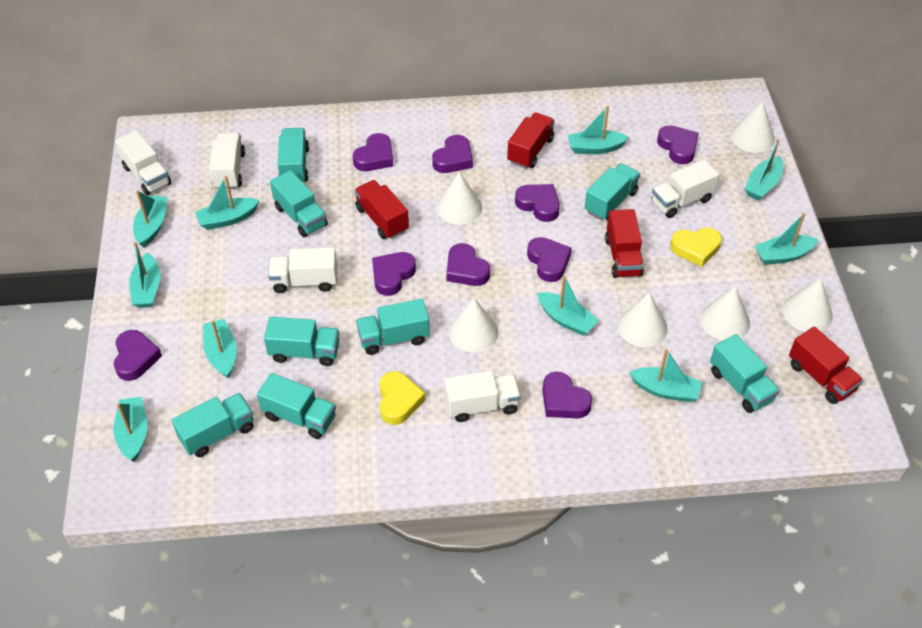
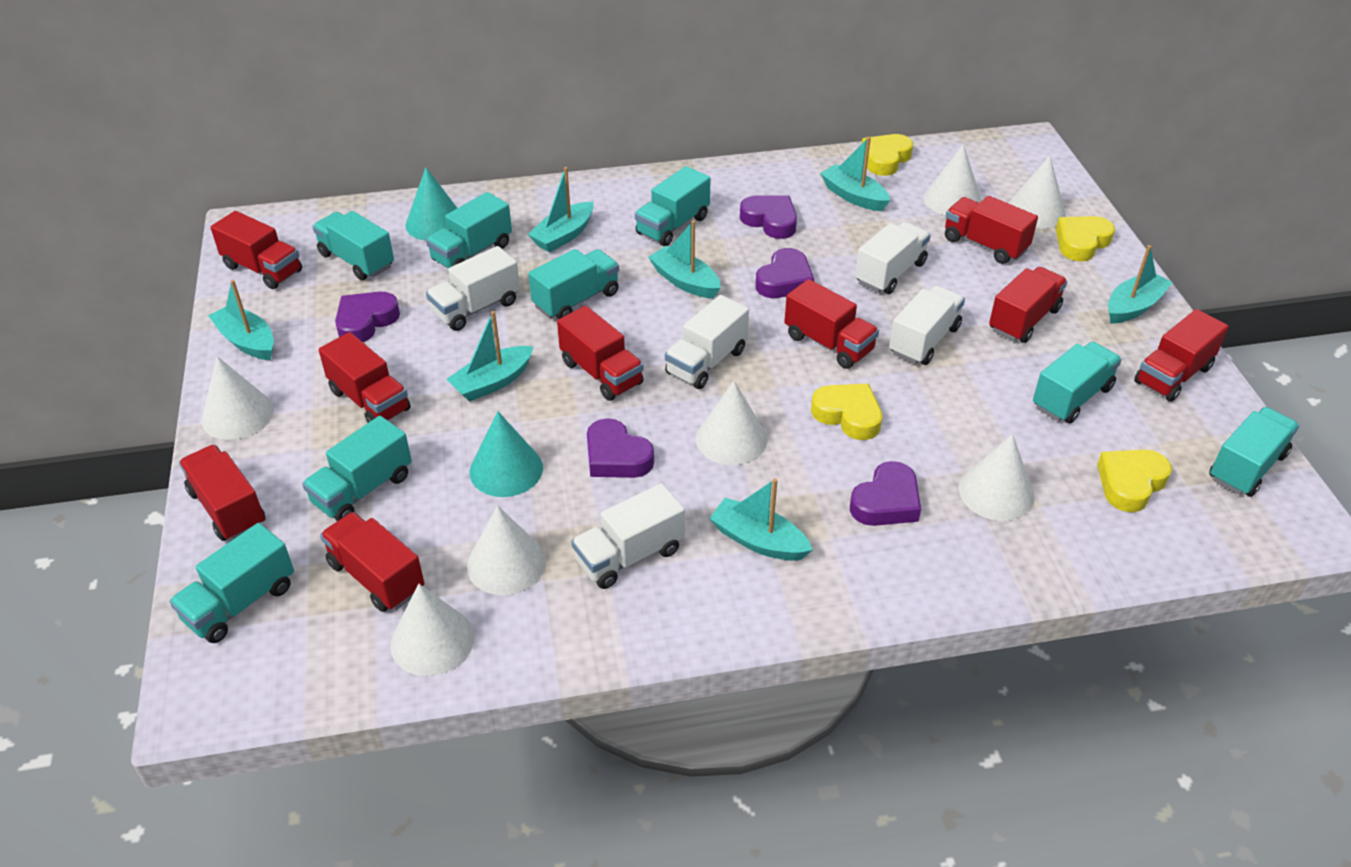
purple heart: 9 -> 5
red truck: 4 -> 9
turquoise boat: 10 -> 7
turquoise cone: 0 -> 2
white cone: 6 -> 7
yellow heart: 2 -> 4

